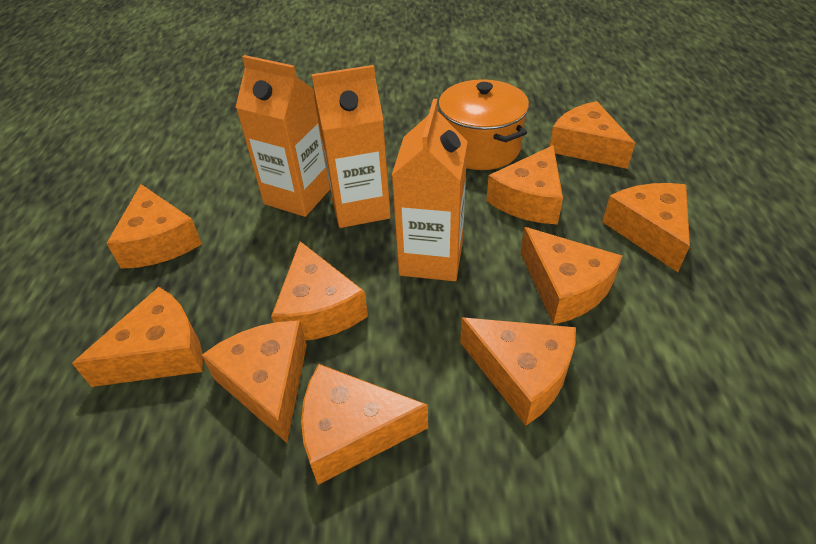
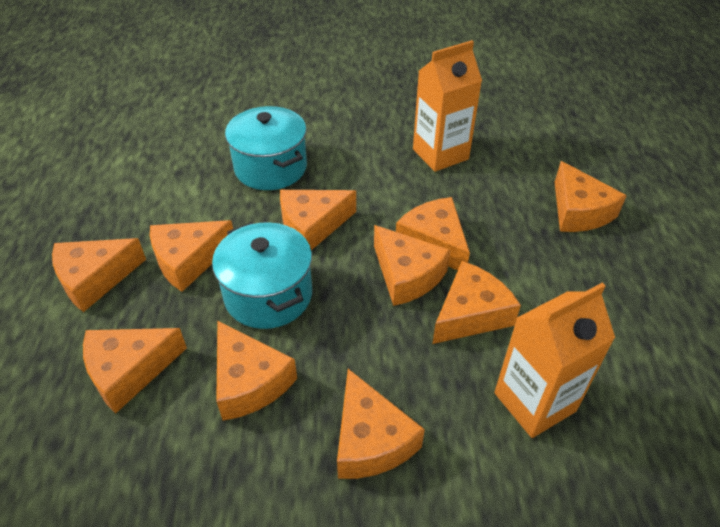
orange carton: 3 -> 2
orange pot: 1 -> 0
turquoise pot: 0 -> 2

